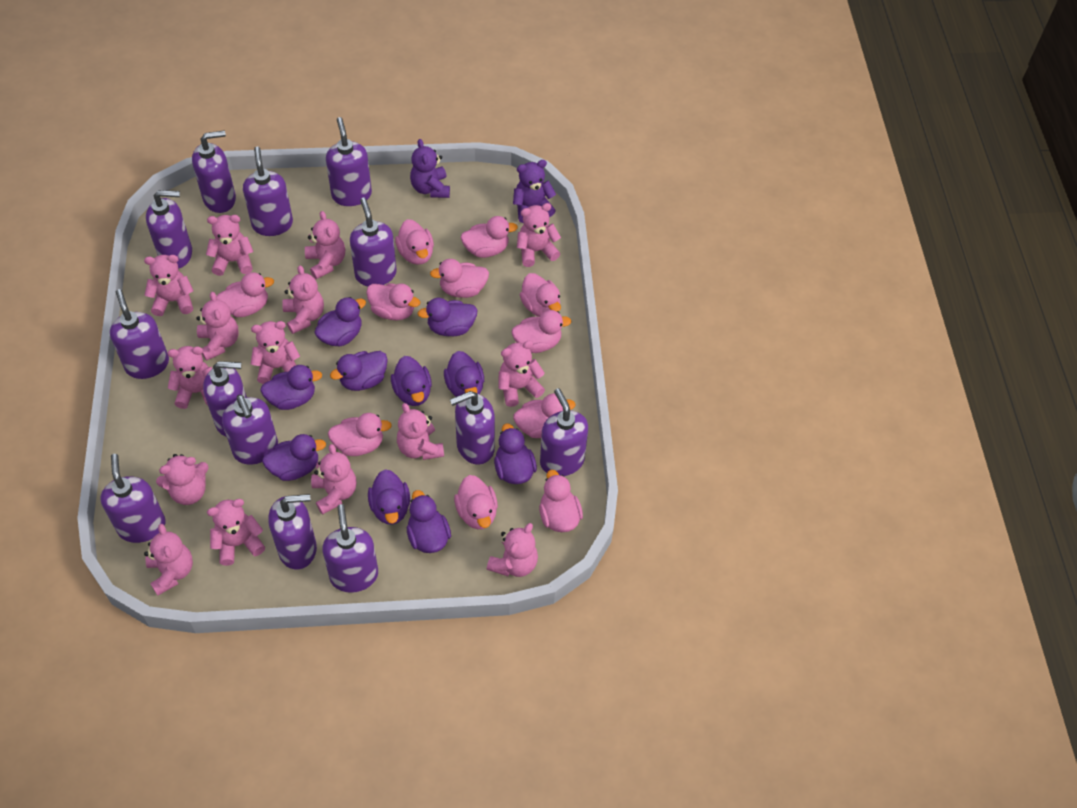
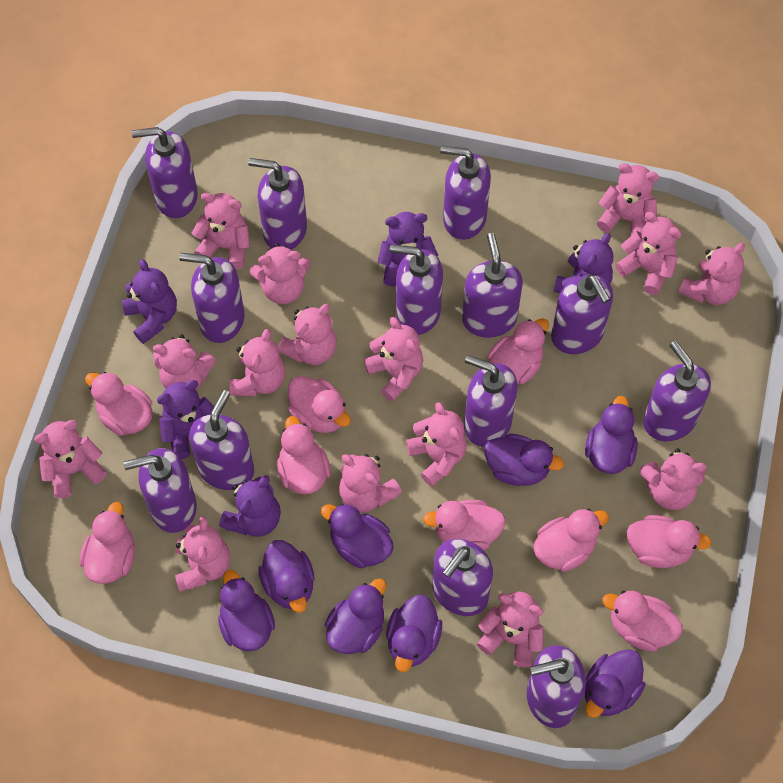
pink duck: 11 -> 9
purple duck: 10 -> 8
purple teddy bear: 2 -> 5

